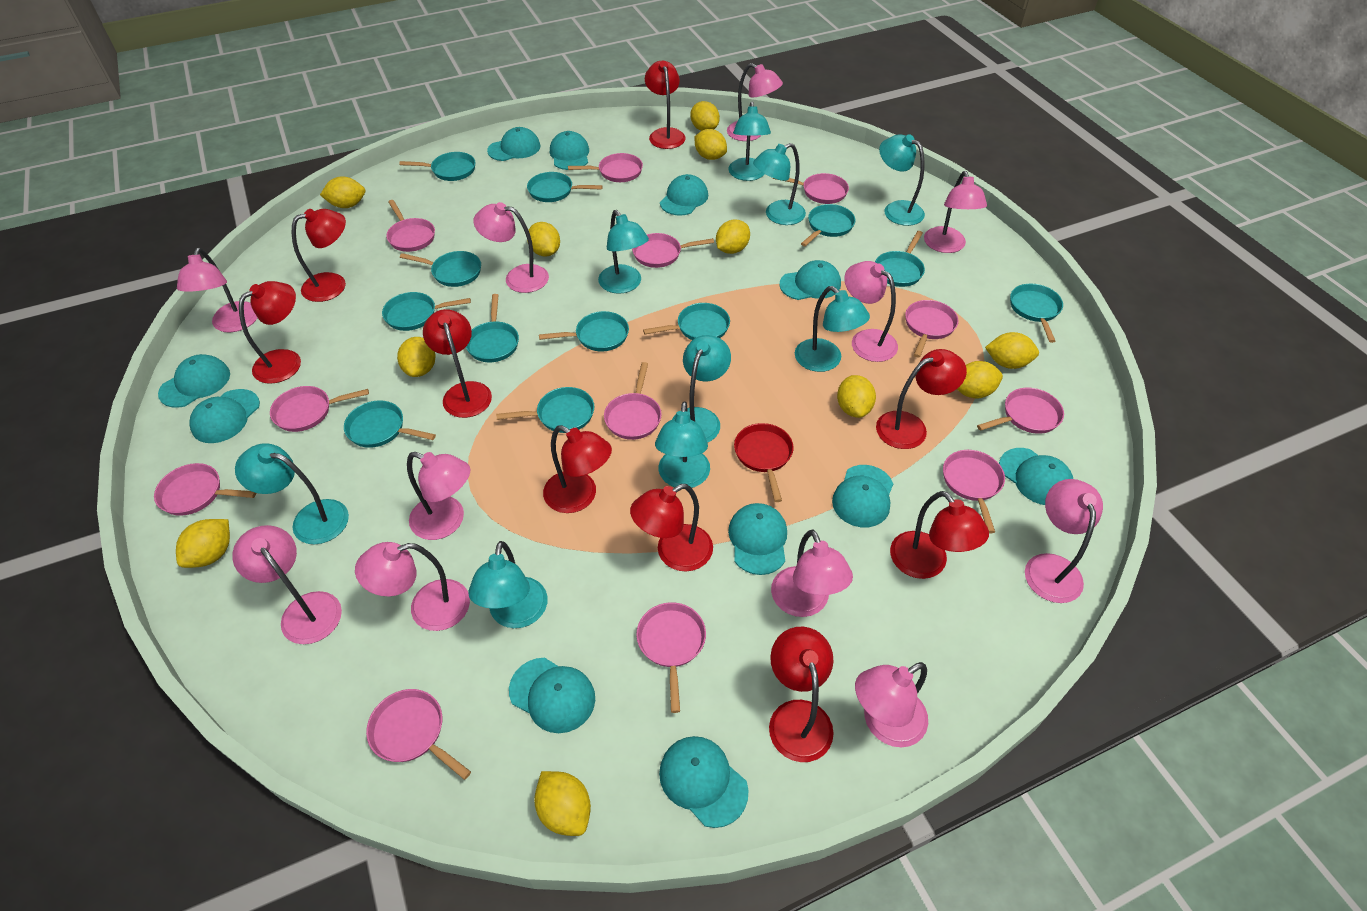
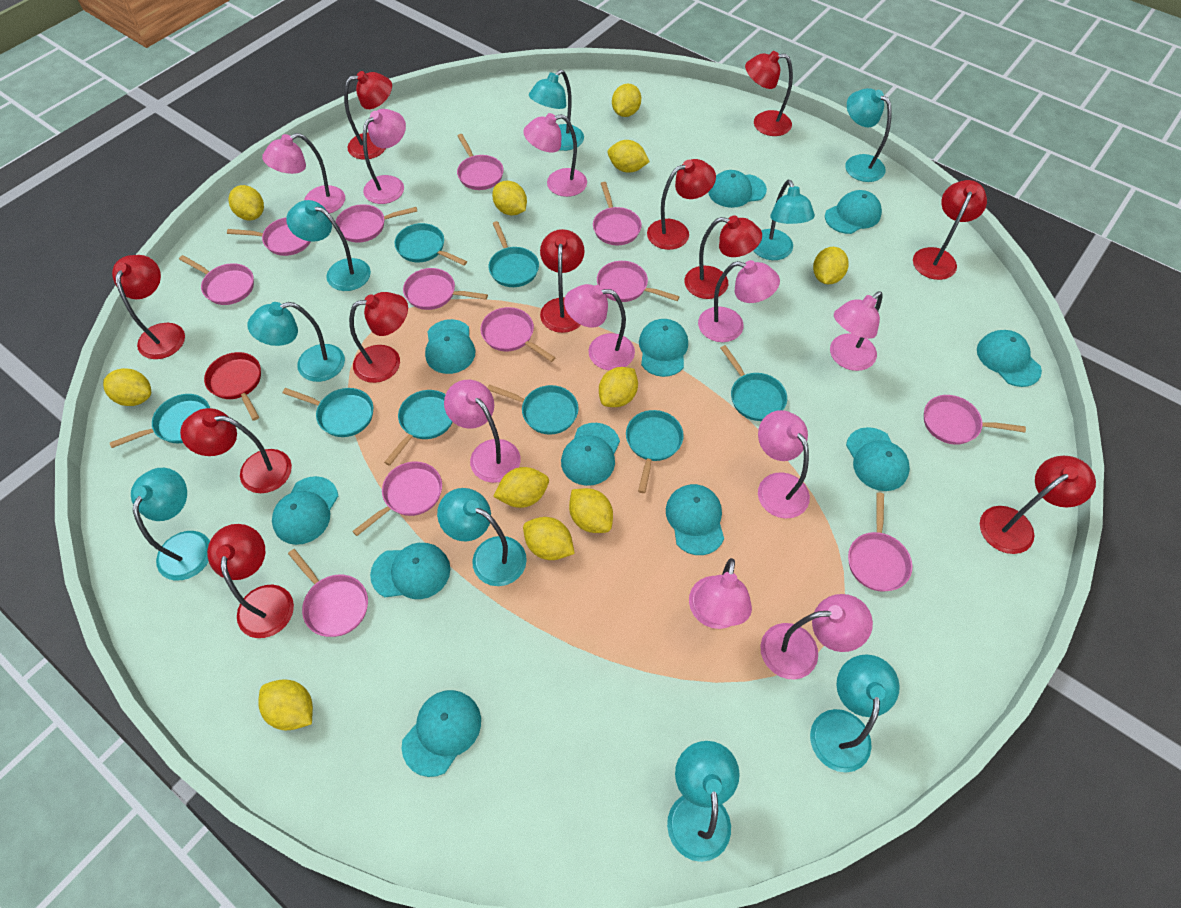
pink lamp: 11 -> 10
red lamp: 9 -> 11
turquoise pan: 12 -> 8

